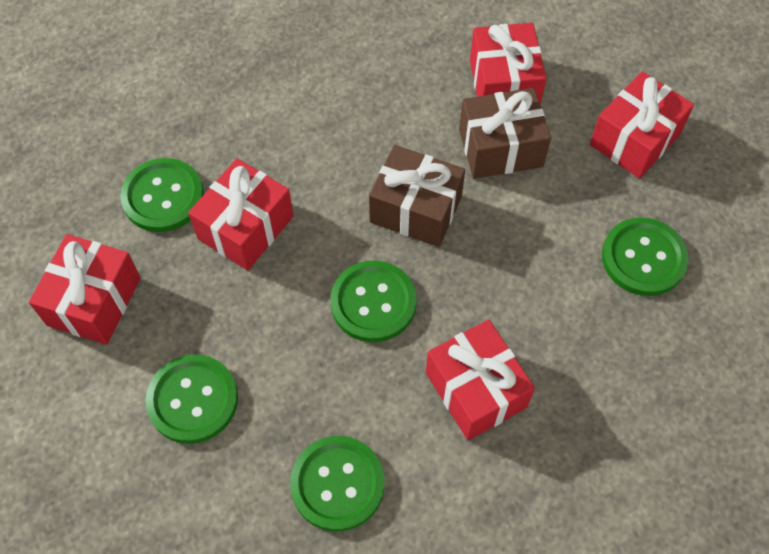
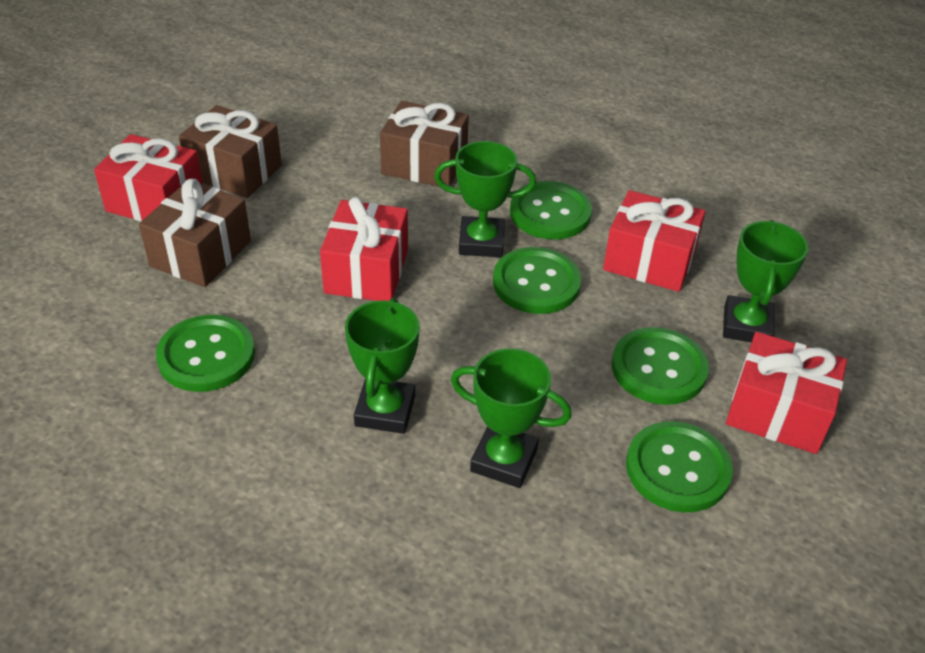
brown gift: 2 -> 3
green trophy: 0 -> 4
red gift: 5 -> 4

